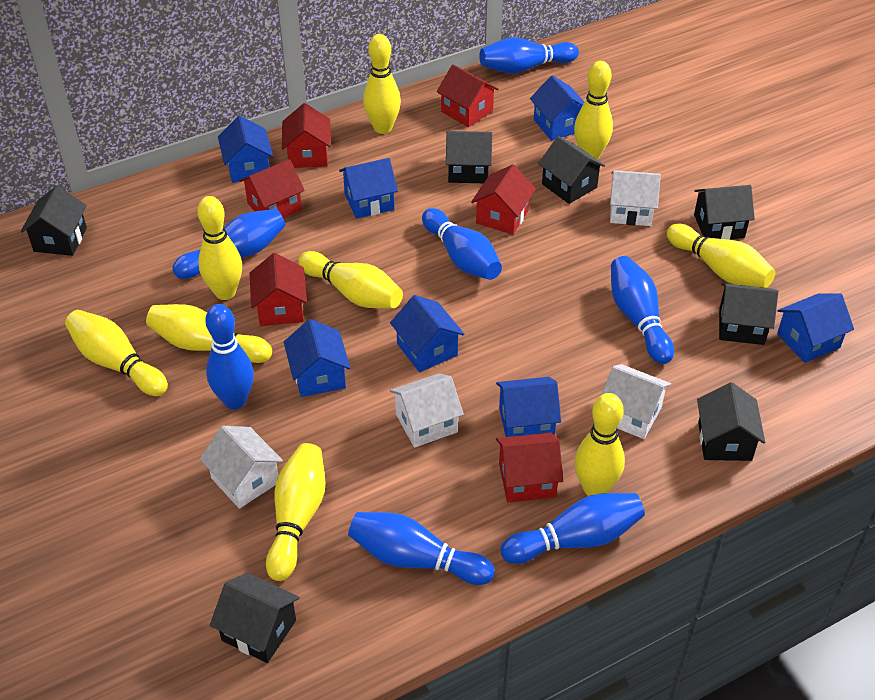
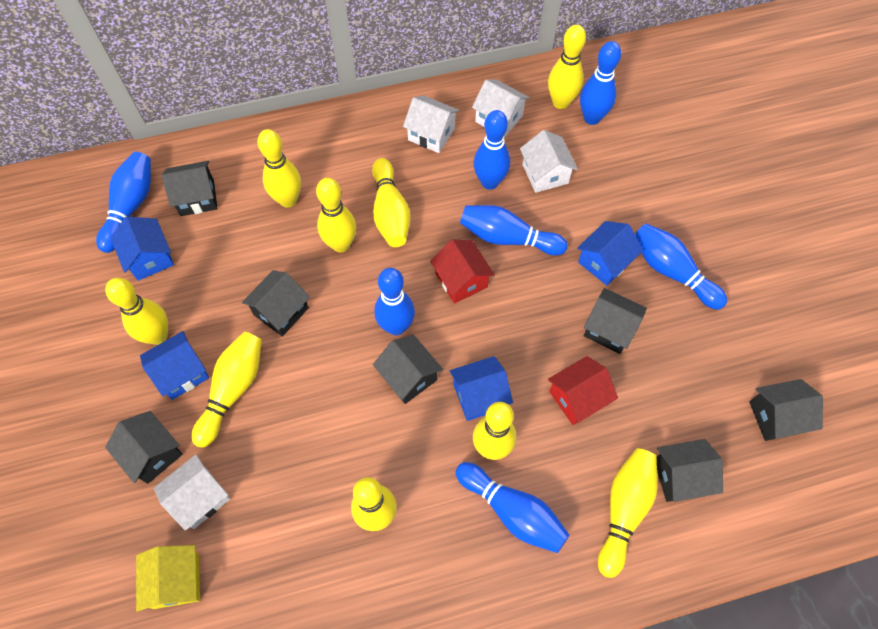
blue house: 7 -> 4
red house: 6 -> 2
yellow house: 0 -> 1

